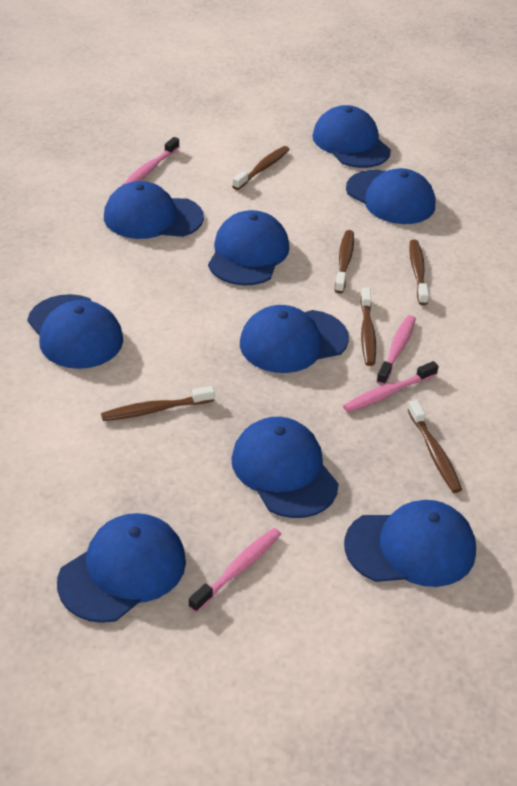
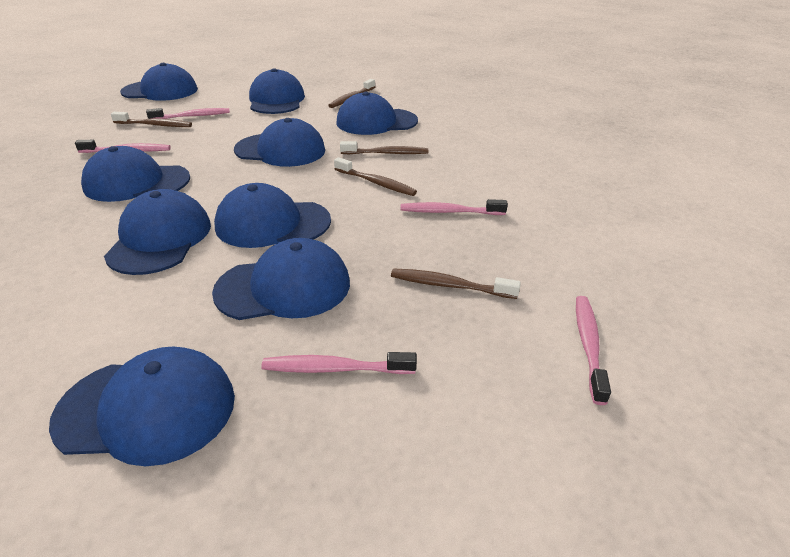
brown toothbrush: 6 -> 5
pink toothbrush: 4 -> 5

